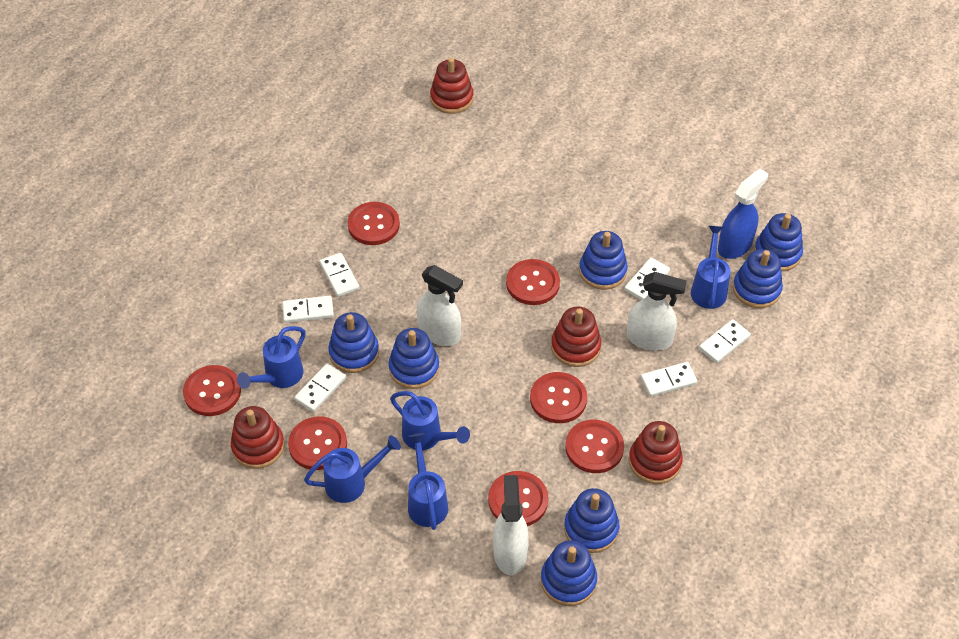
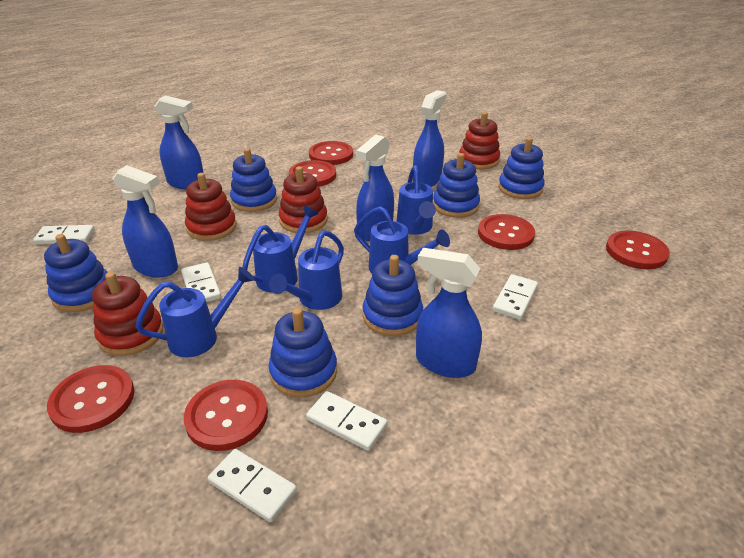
blue spray bottle: 1 -> 5
blue stacking toy: 7 -> 6
red button: 7 -> 6
white domino: 6 -> 5
white spray bottle: 3 -> 0

